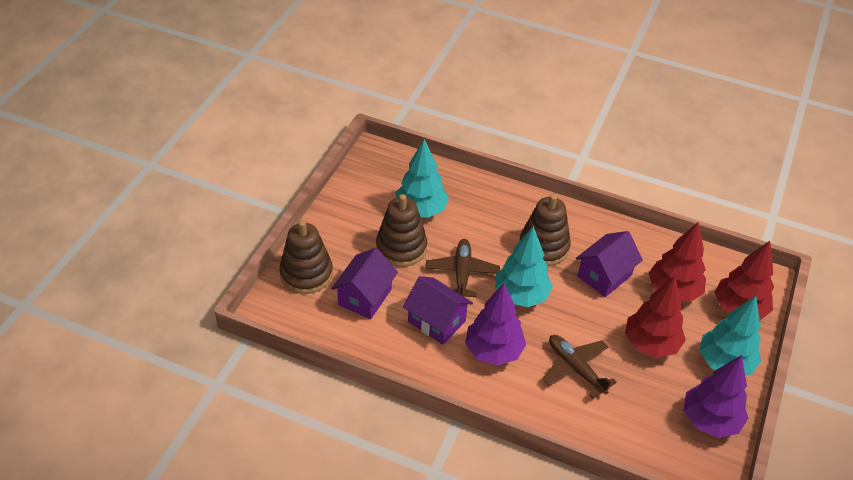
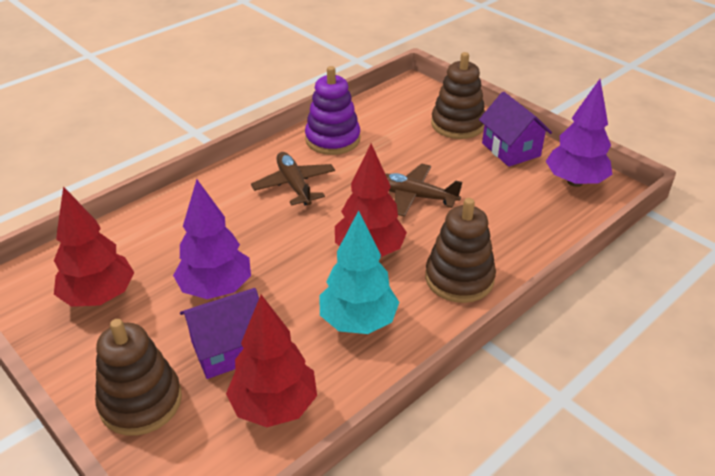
purple house: 3 -> 2
purple stacking toy: 0 -> 1
turquoise tree: 3 -> 1

